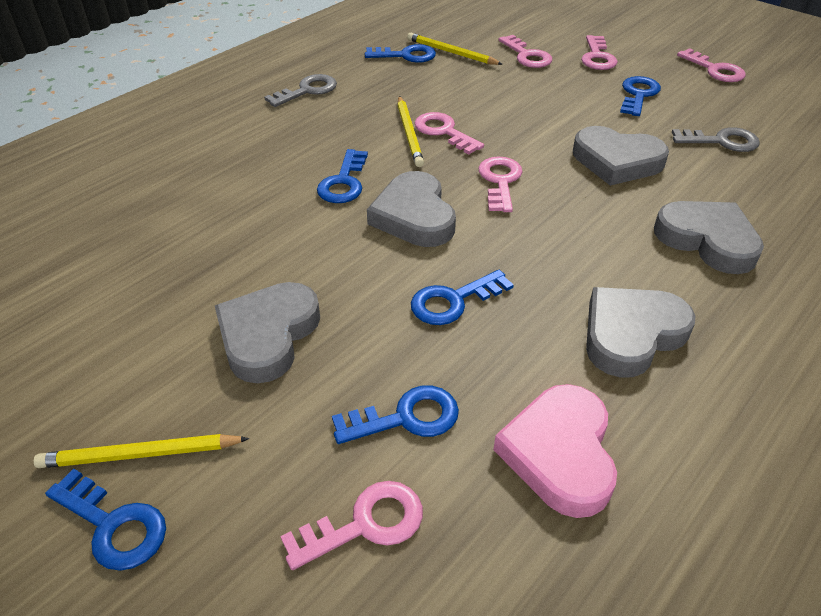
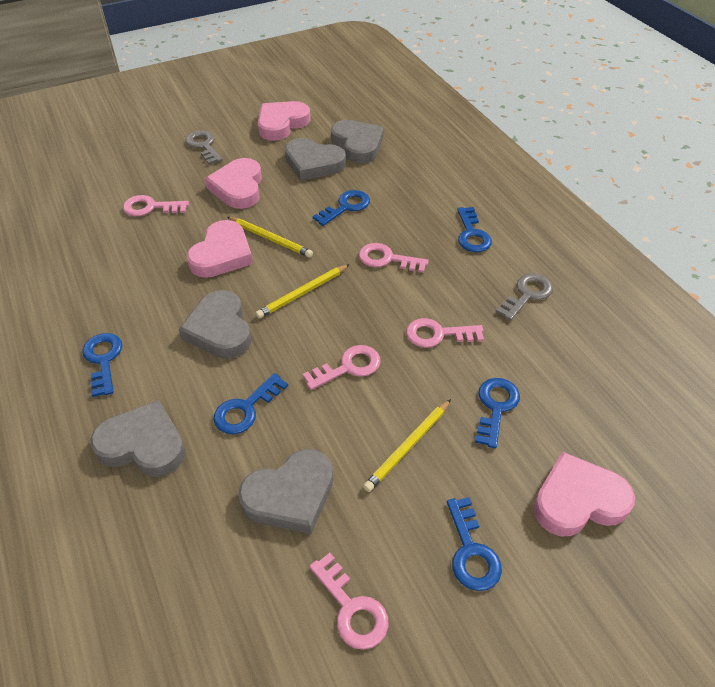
pink heart: 1 -> 4
pink key: 6 -> 5

